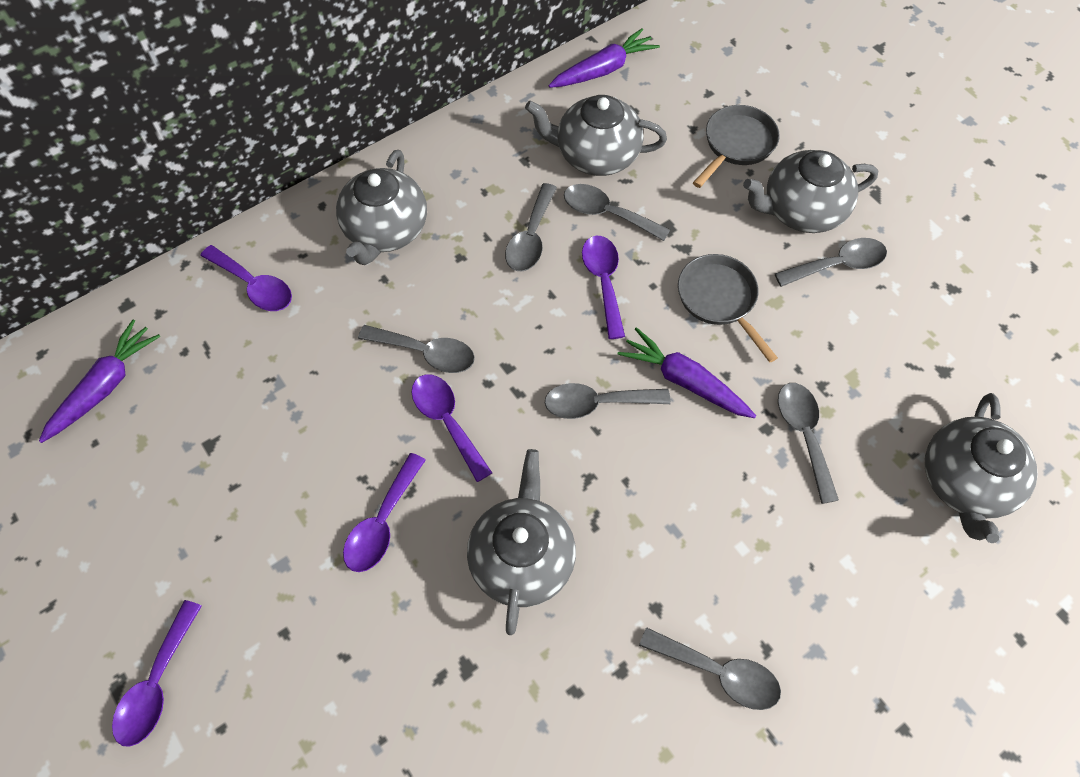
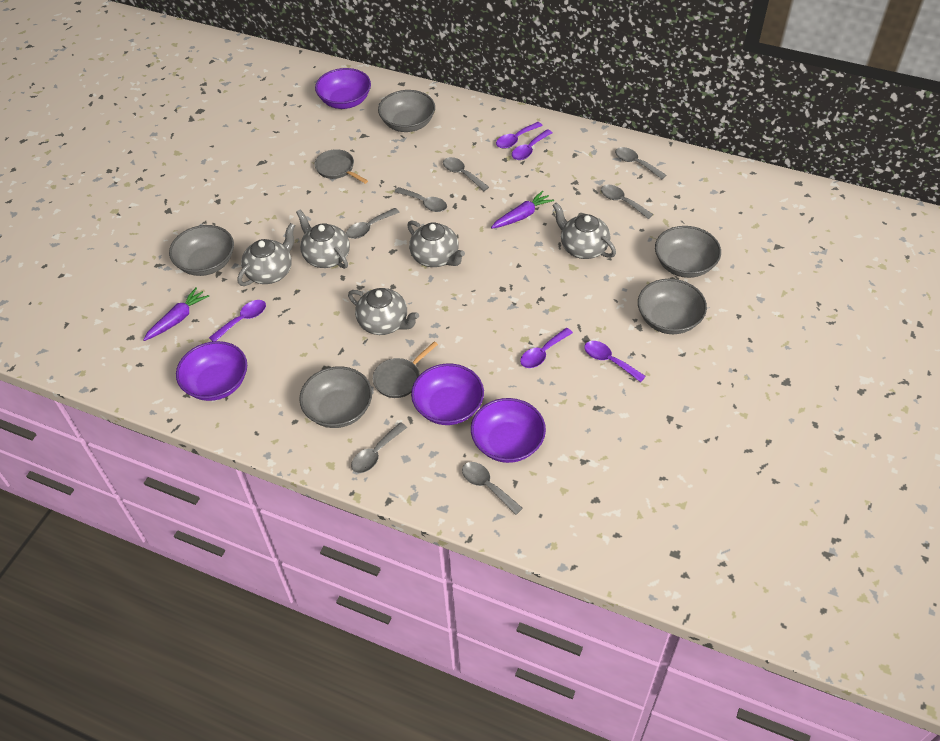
grey bowl: 0 -> 5
purple bowl: 0 -> 4
purple carrot: 3 -> 2

